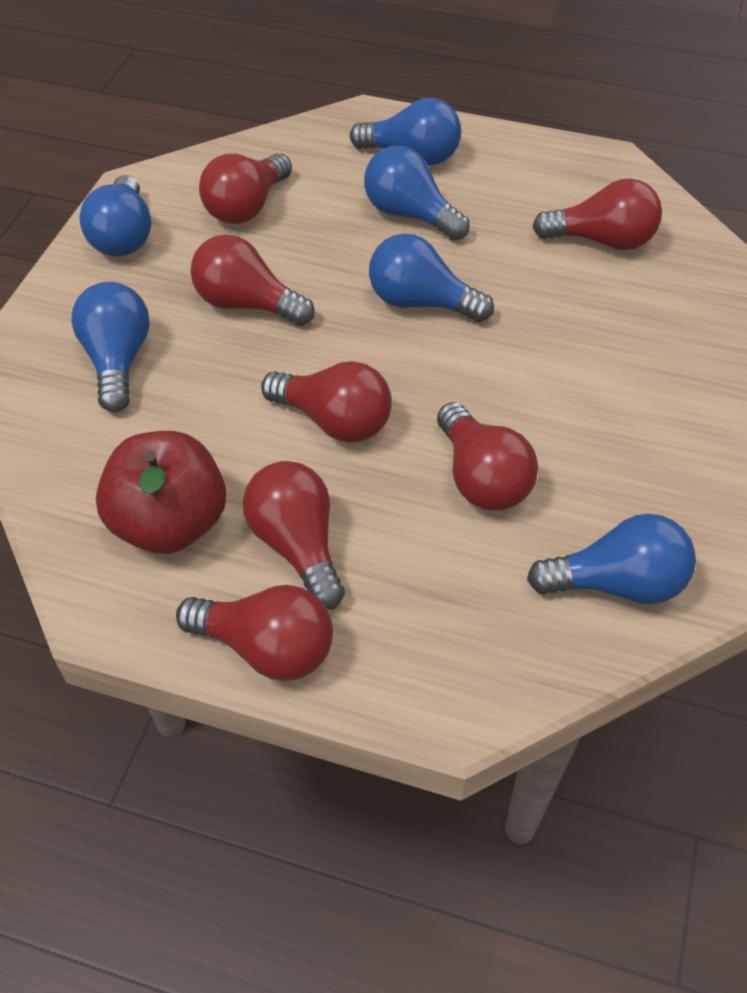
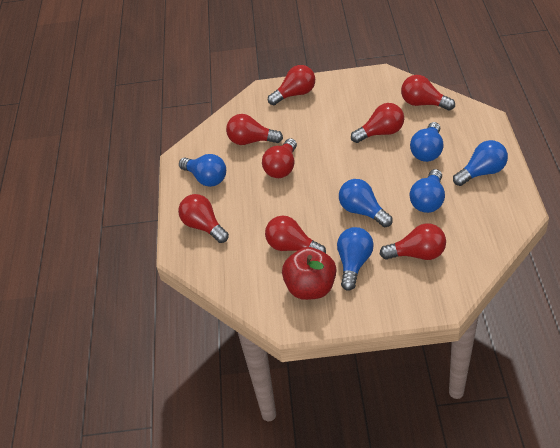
red light bulb: 7 -> 8

